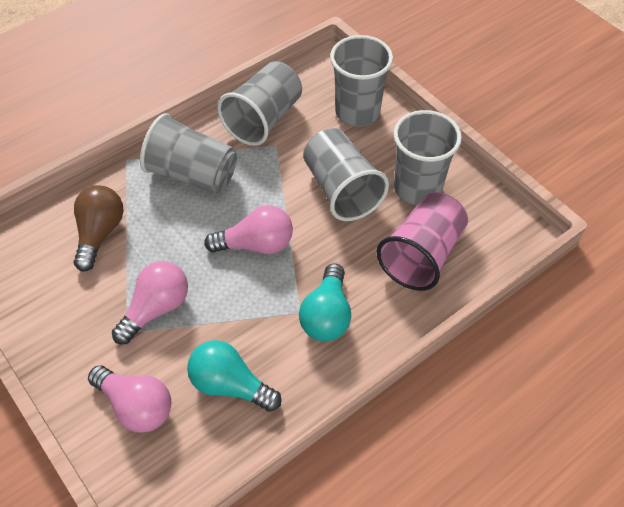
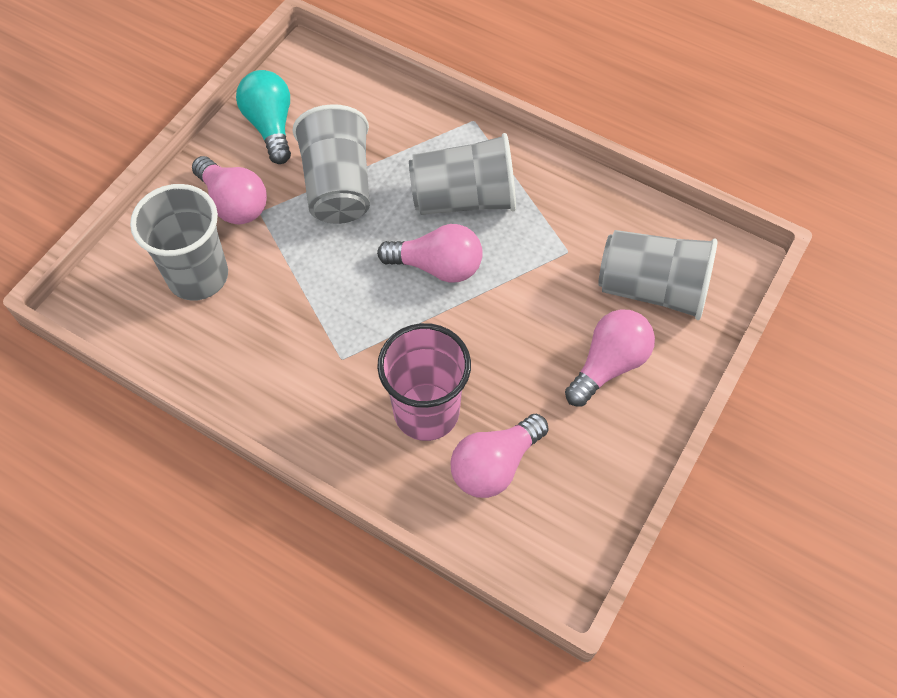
brown light bulb: 1 -> 0
grey cup: 5 -> 4
pink light bulb: 3 -> 4
turquoise light bulb: 2 -> 1

